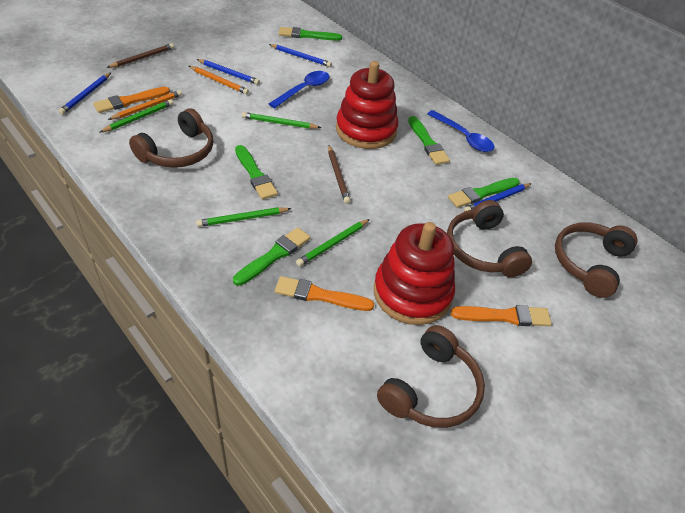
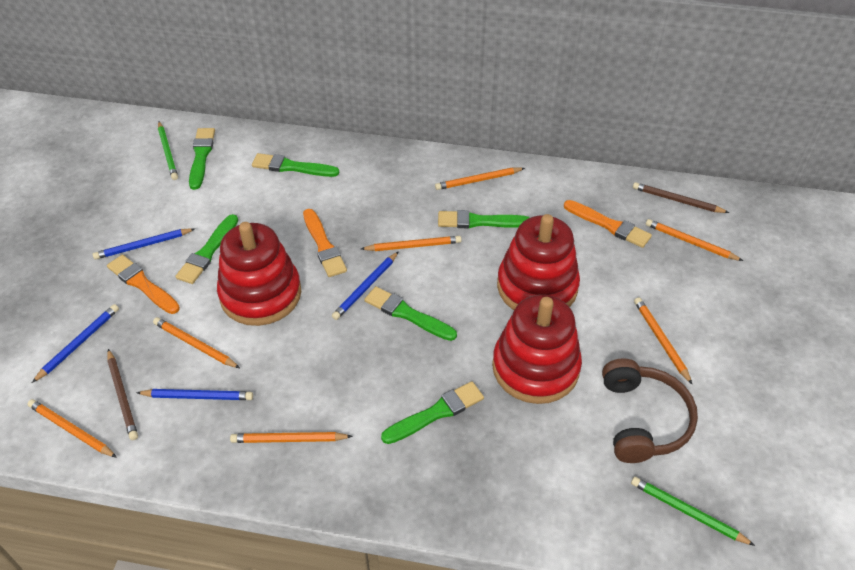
blue spoon: 2 -> 0
brown headphones: 4 -> 1
green brush: 5 -> 6
green pencil: 4 -> 2
orange pencil: 2 -> 7
red stacking toy: 2 -> 3

